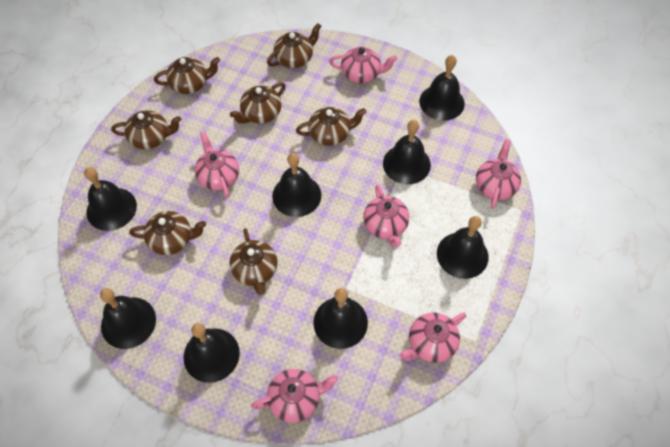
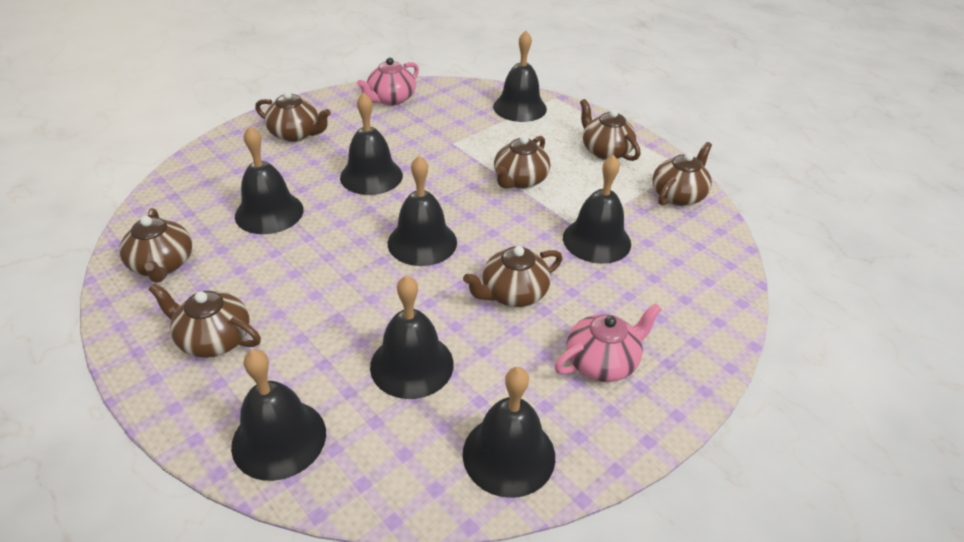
pink teapot: 6 -> 2

